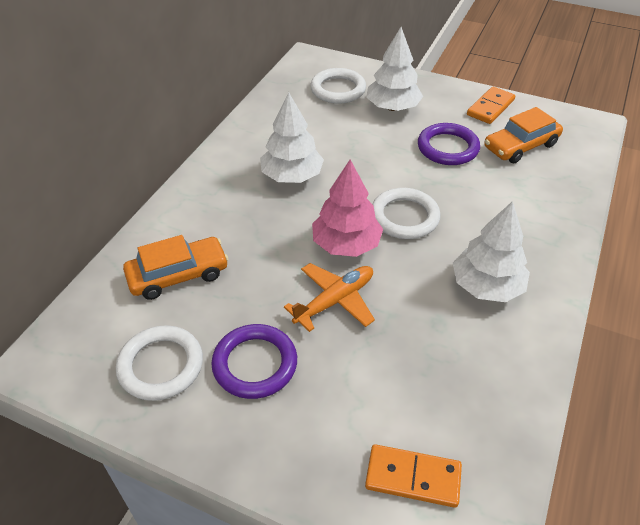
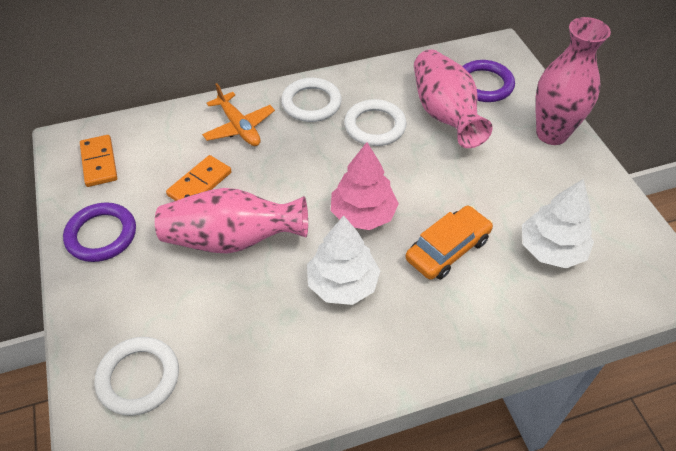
orange car: 2 -> 1
pink vase: 0 -> 3
white tree: 3 -> 2

